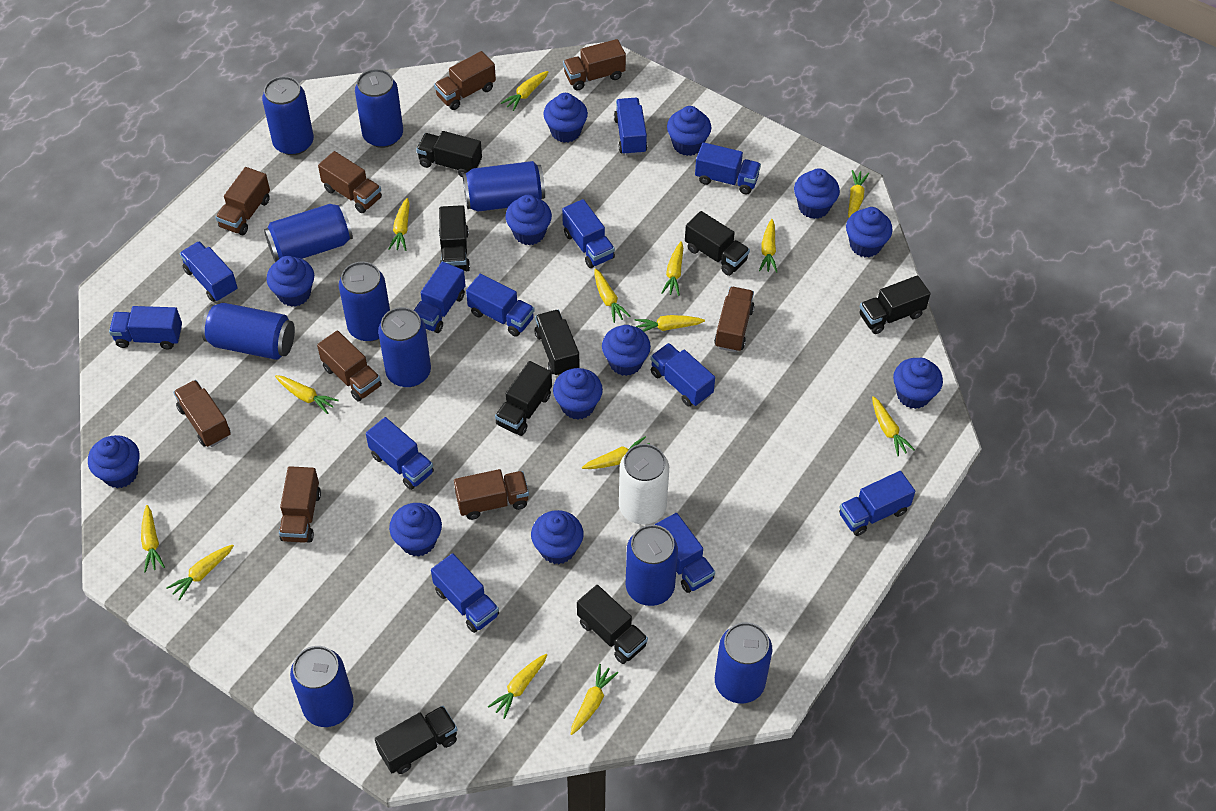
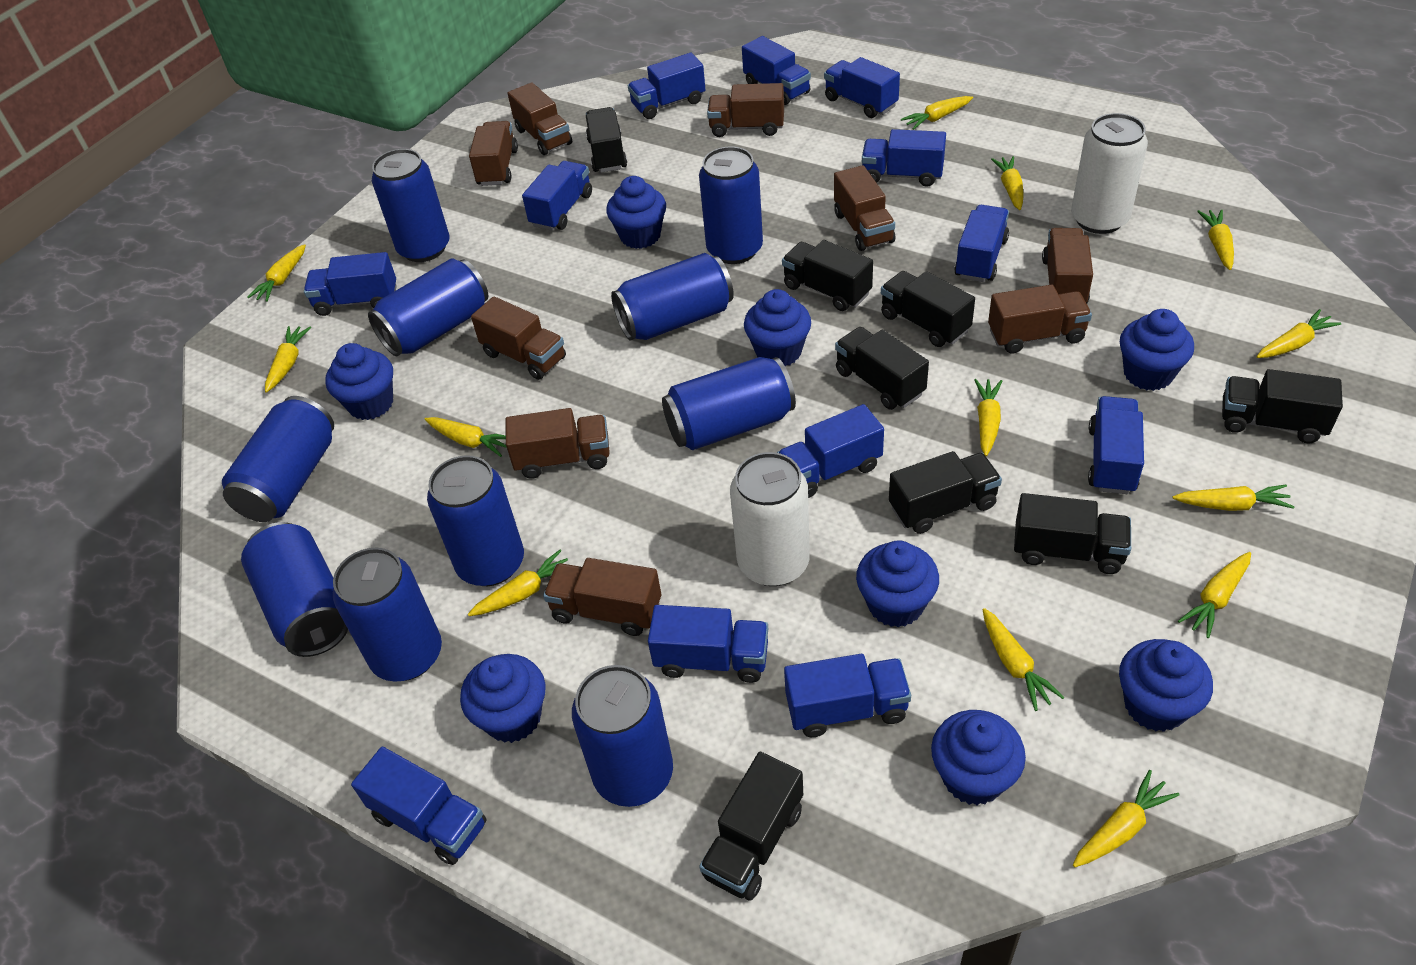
blue cupcake: 12 -> 8
white can: 1 -> 2
yellow carrot: 14 -> 13

